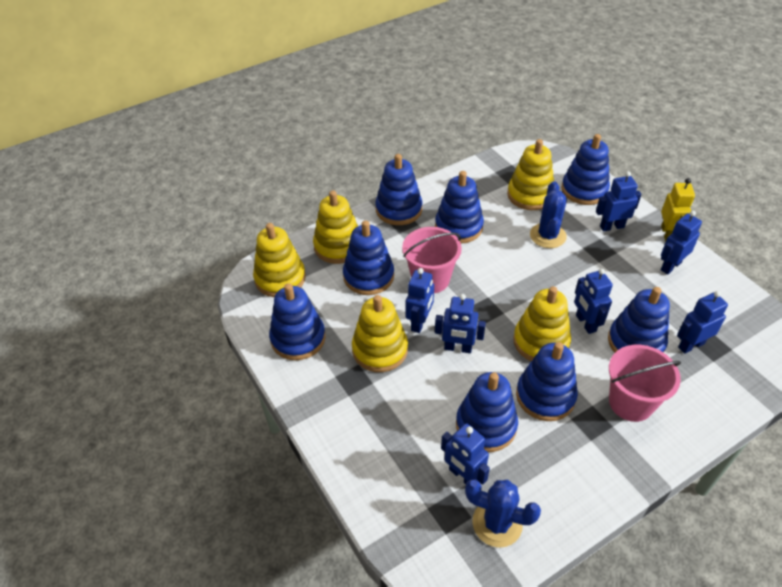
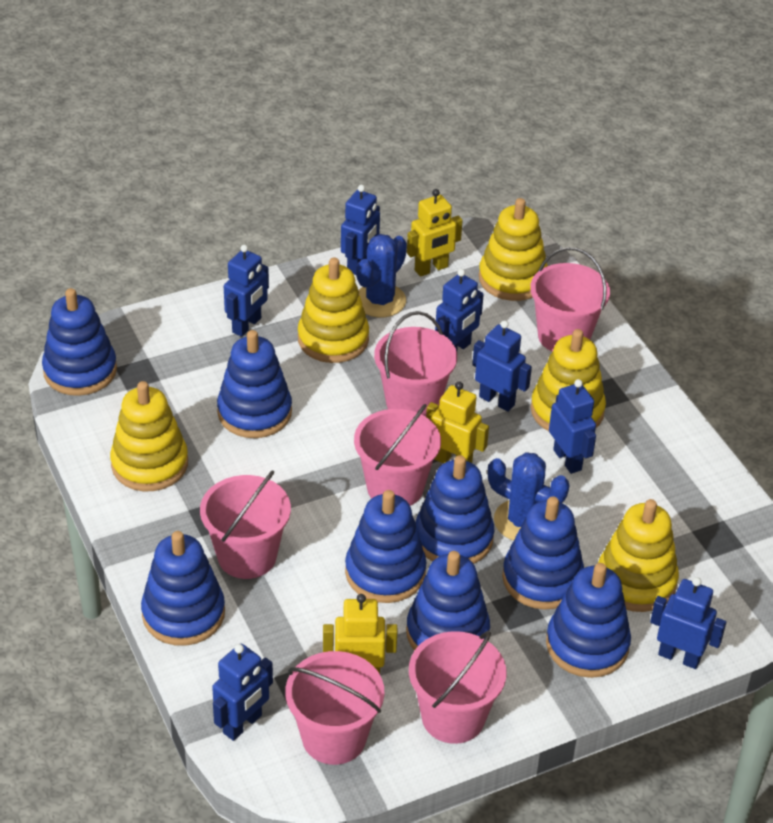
pink bucket: 2 -> 6
yellow robot: 1 -> 3

